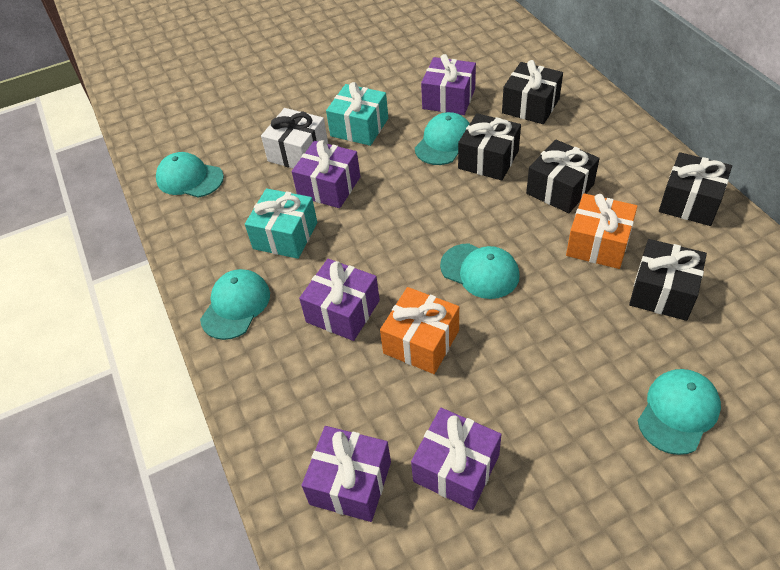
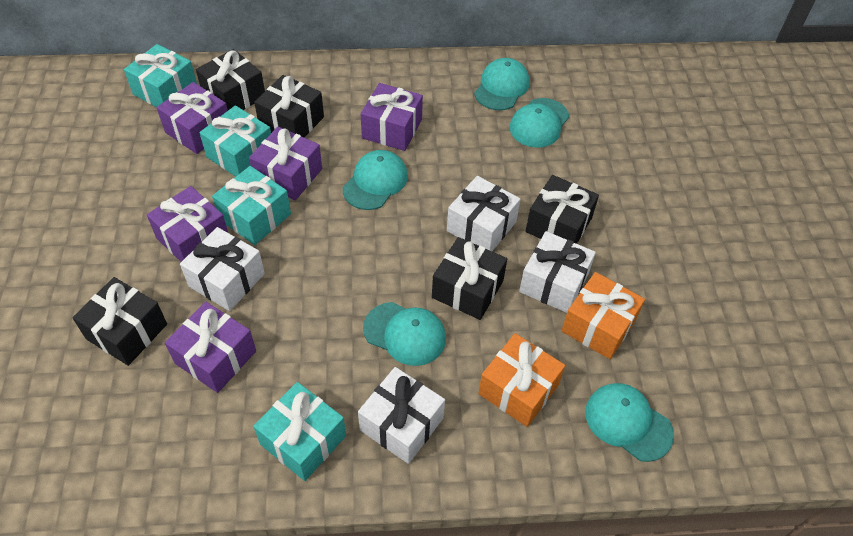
turquoise gift: 2 -> 4
white gift: 1 -> 4

